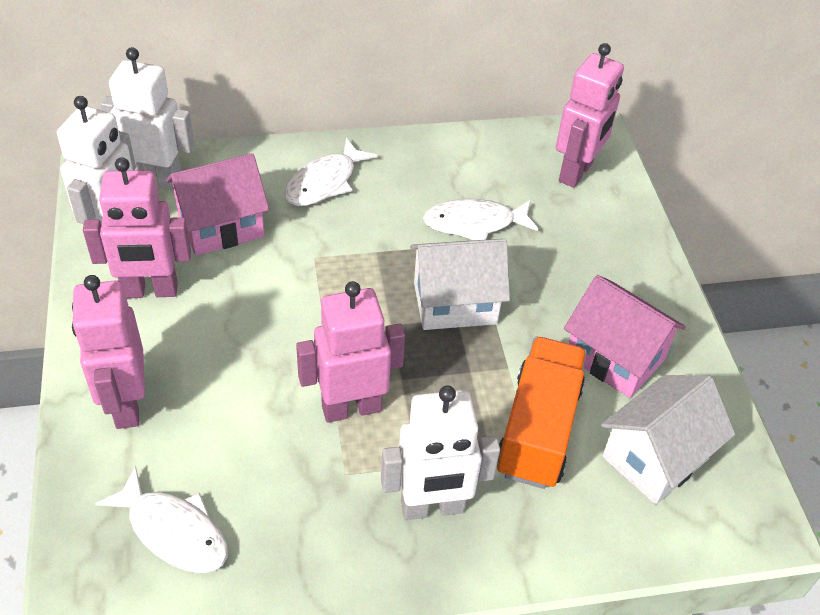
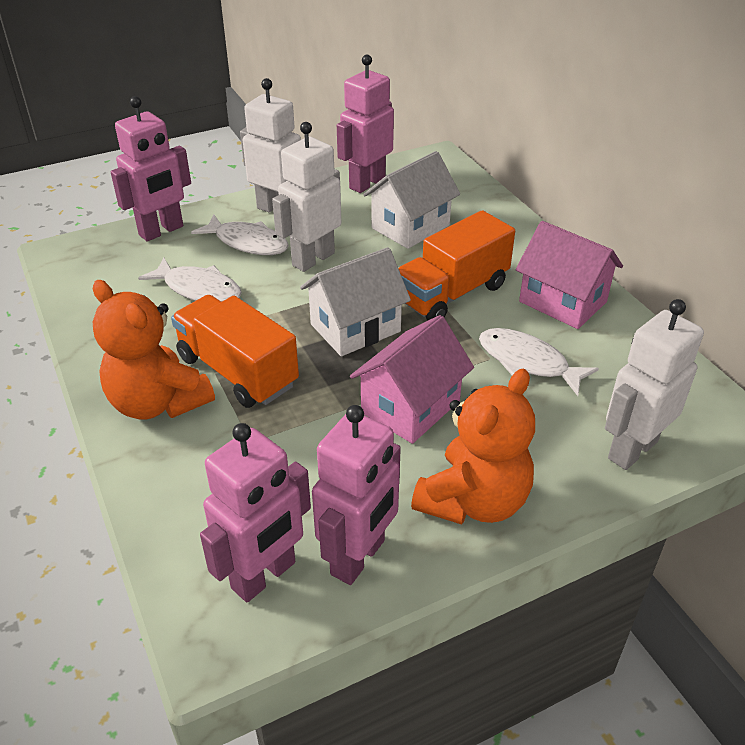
orange teddy bear: 0 -> 2
orange truck: 1 -> 2

